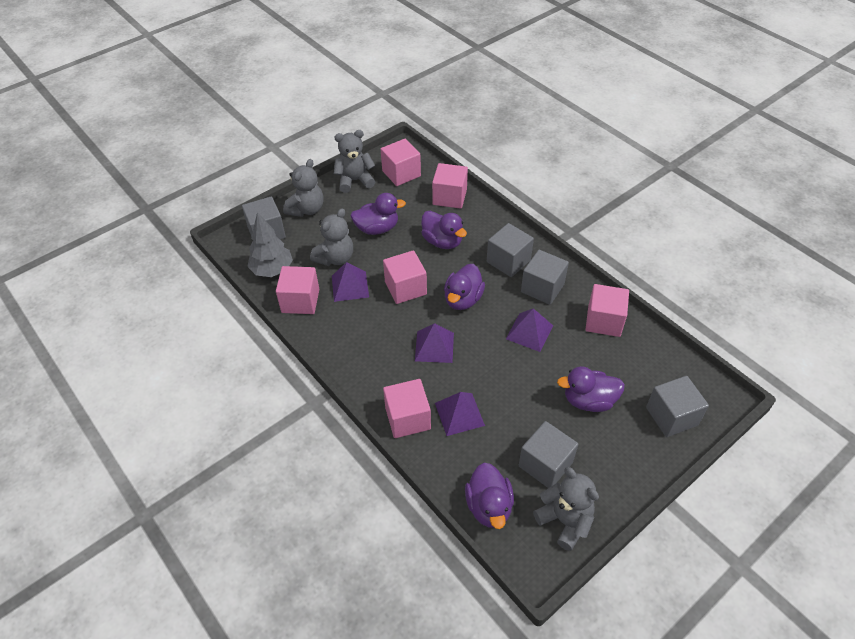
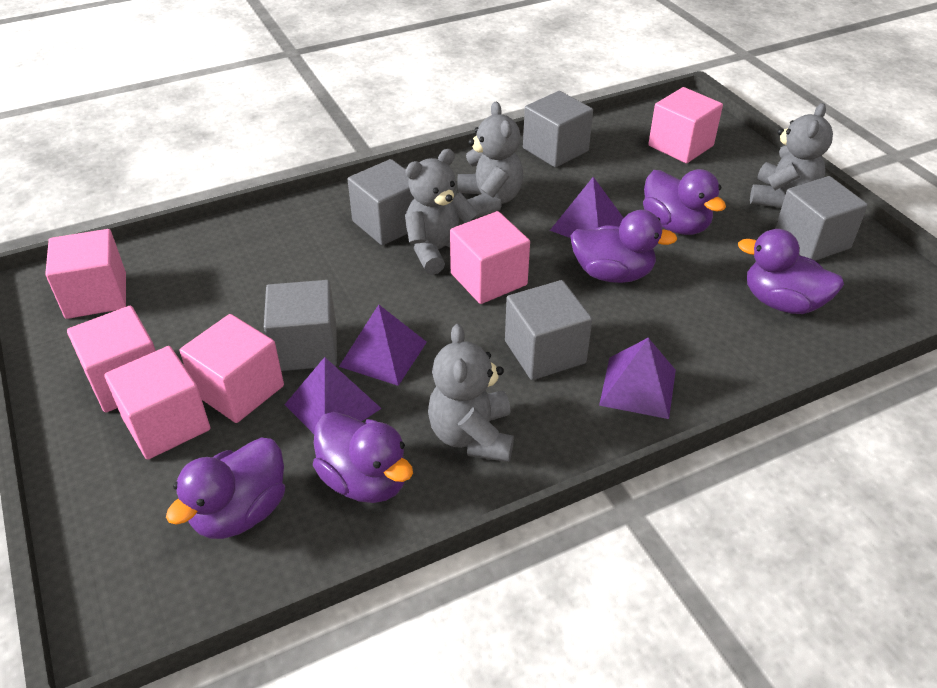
grey tree: 1 -> 0

